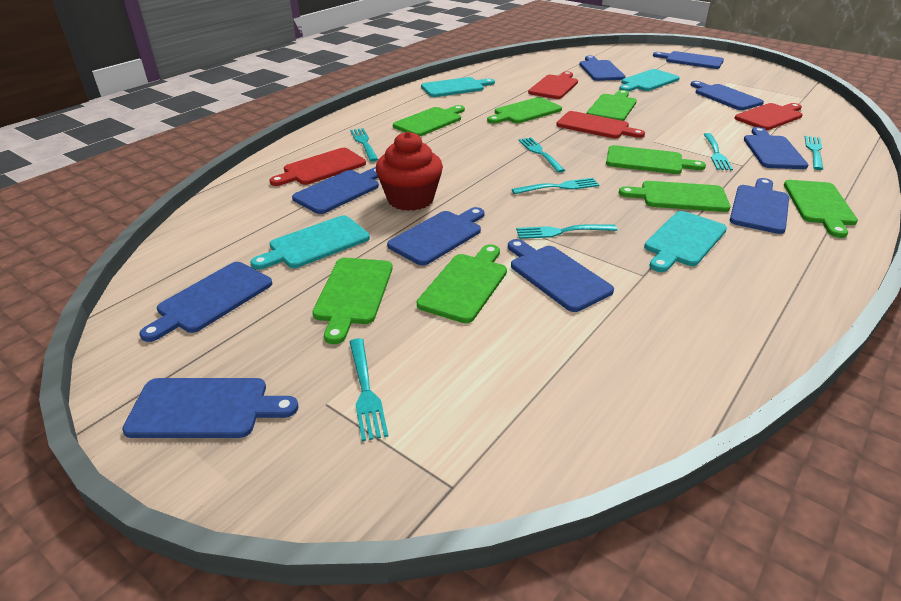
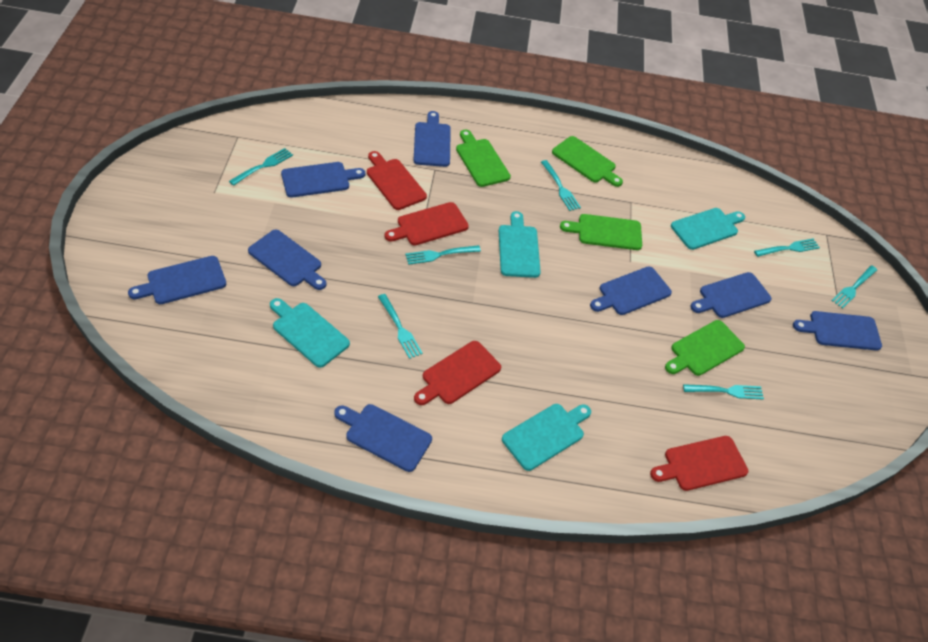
blue cutting board: 10 -> 8
green cutting board: 8 -> 4
red cupcake: 1 -> 0

